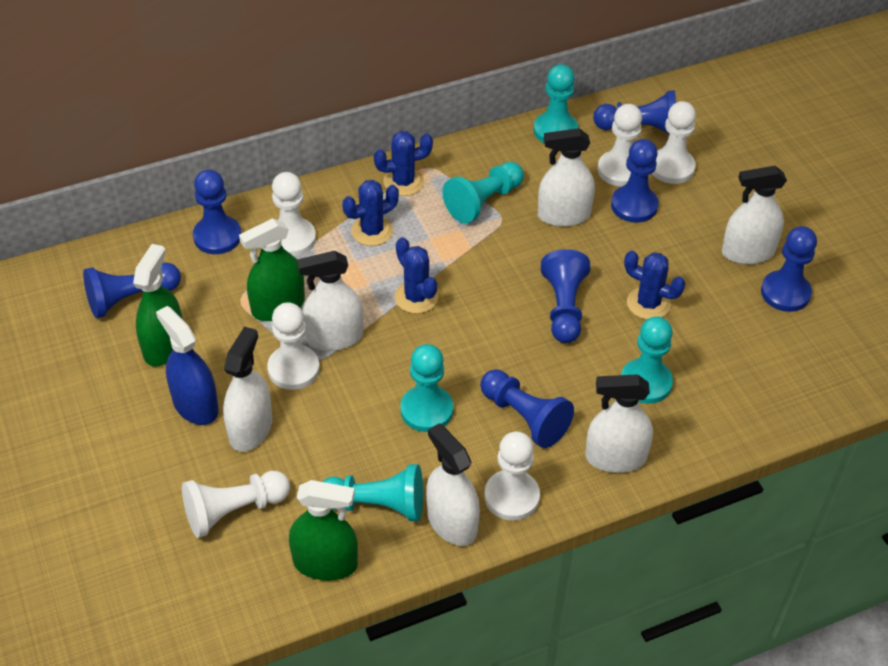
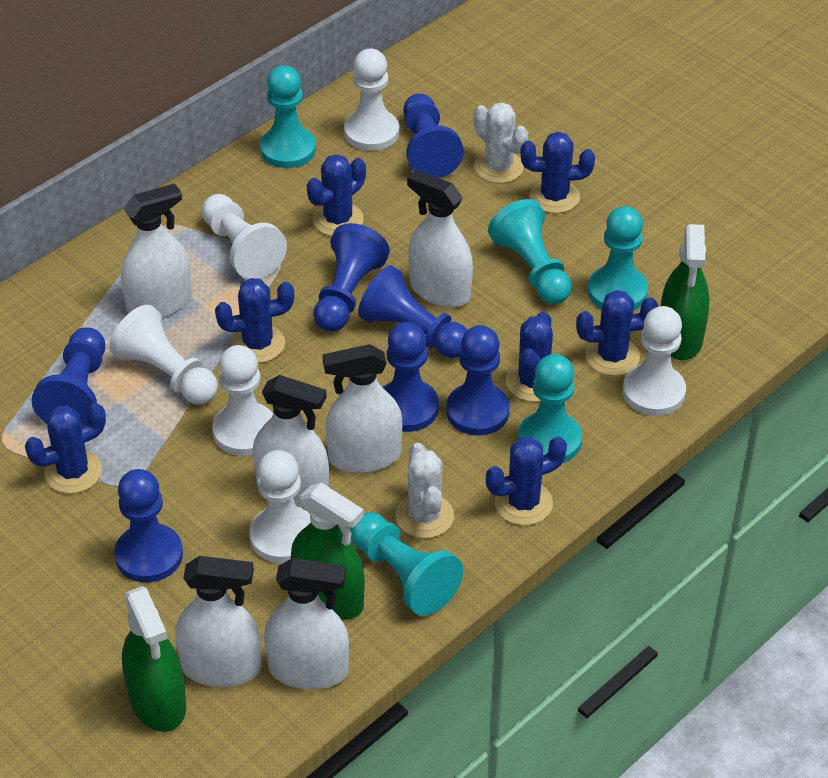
blue cactus: 4 -> 7
blue spray bottle: 1 -> 0
white cactus: 0 -> 2

